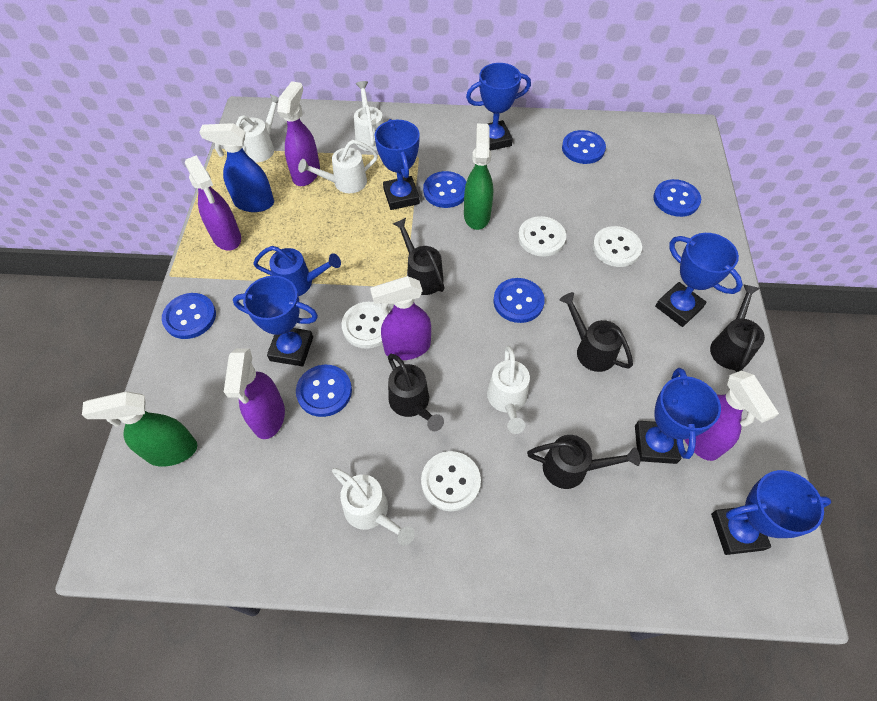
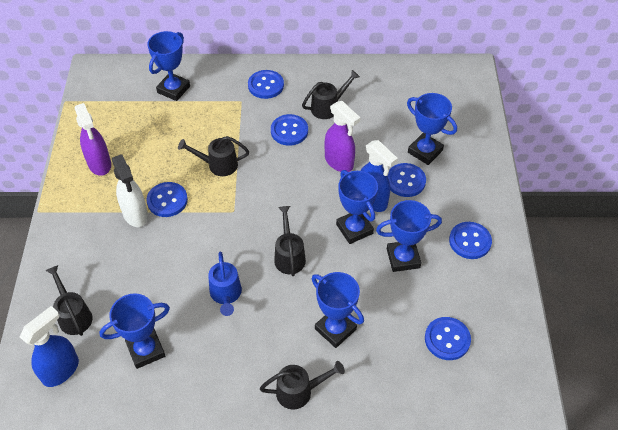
blue spray bottle: 1 -> 2
green spray bottle: 2 -> 0
purple spray bottle: 5 -> 2
white button: 4 -> 0
white spray bottle: 0 -> 1
white watering can: 5 -> 0

